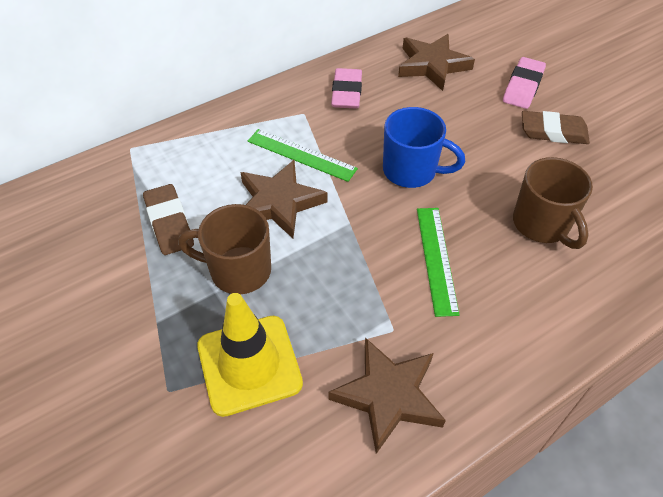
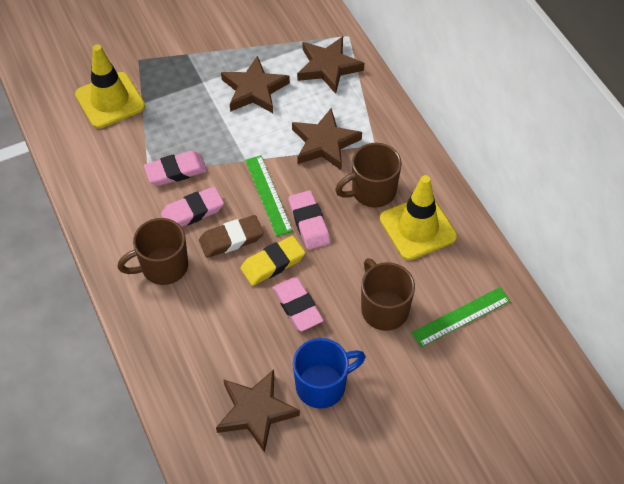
brown eraser: 2 -> 1
brown mug: 2 -> 3
brown star: 3 -> 4
pink eraser: 2 -> 4
yellow eraser: 0 -> 1
yellow traffic cone: 1 -> 2

